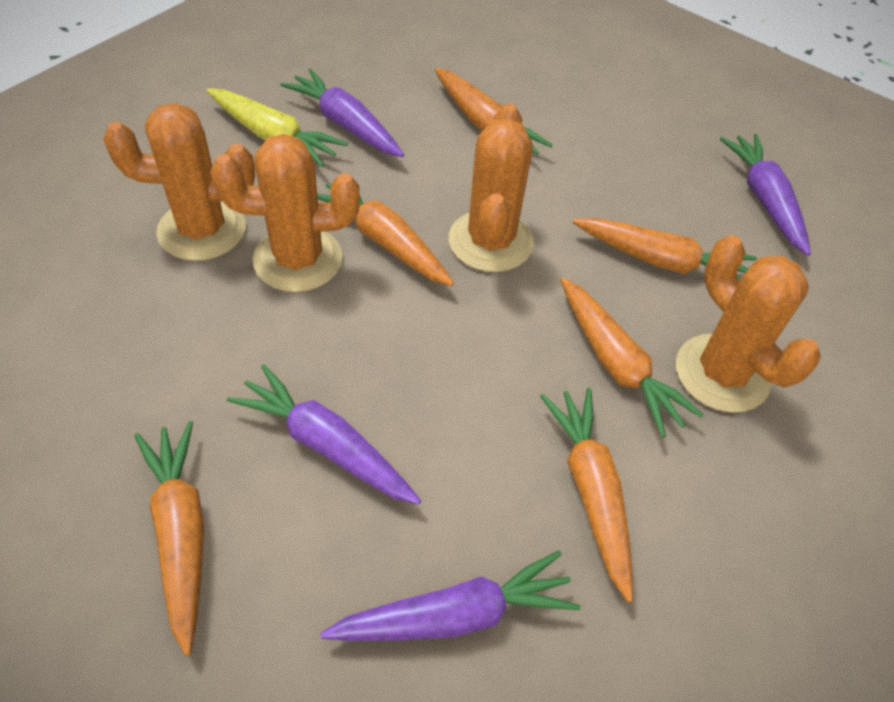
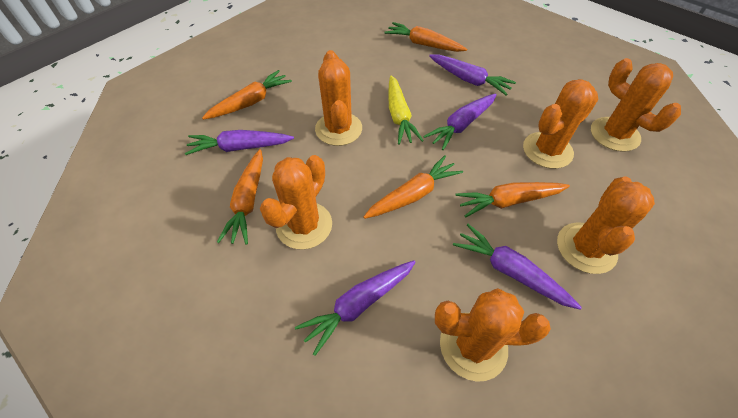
orange cactus: 4 -> 6
orange carrot: 6 -> 5
purple carrot: 4 -> 5

